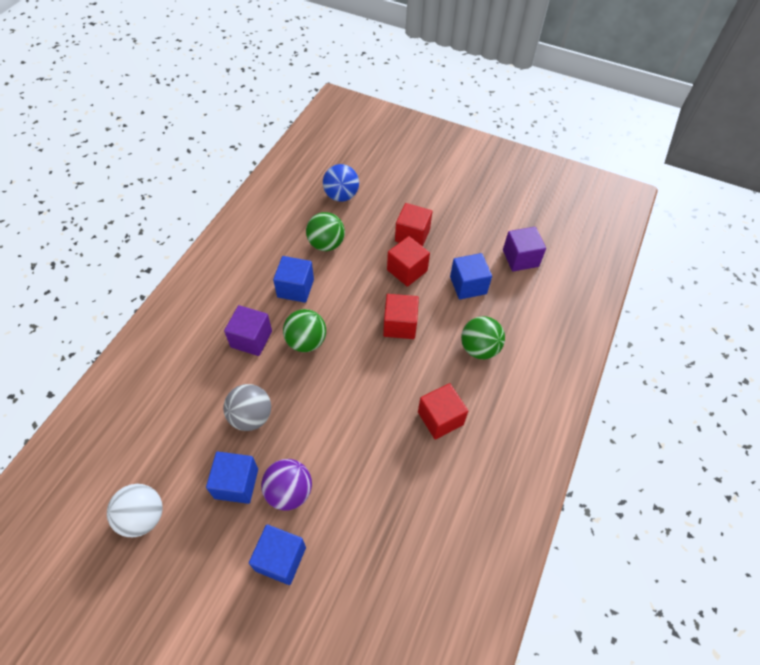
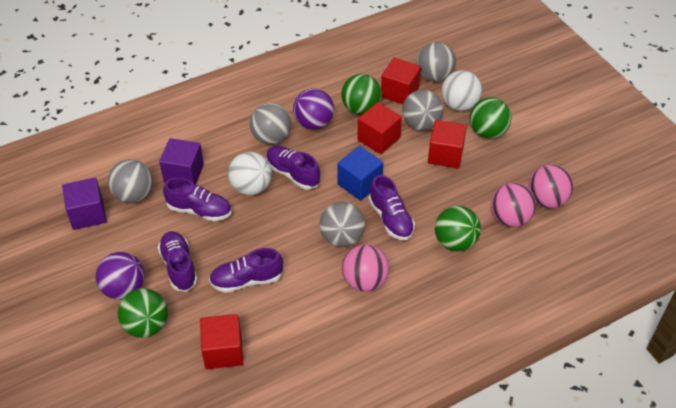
blue ball: 1 -> 0
blue cube: 4 -> 1
green ball: 3 -> 4
grey ball: 1 -> 5
pink ball: 0 -> 3
purple ball: 1 -> 2
purple shoe: 0 -> 5
white ball: 1 -> 2

